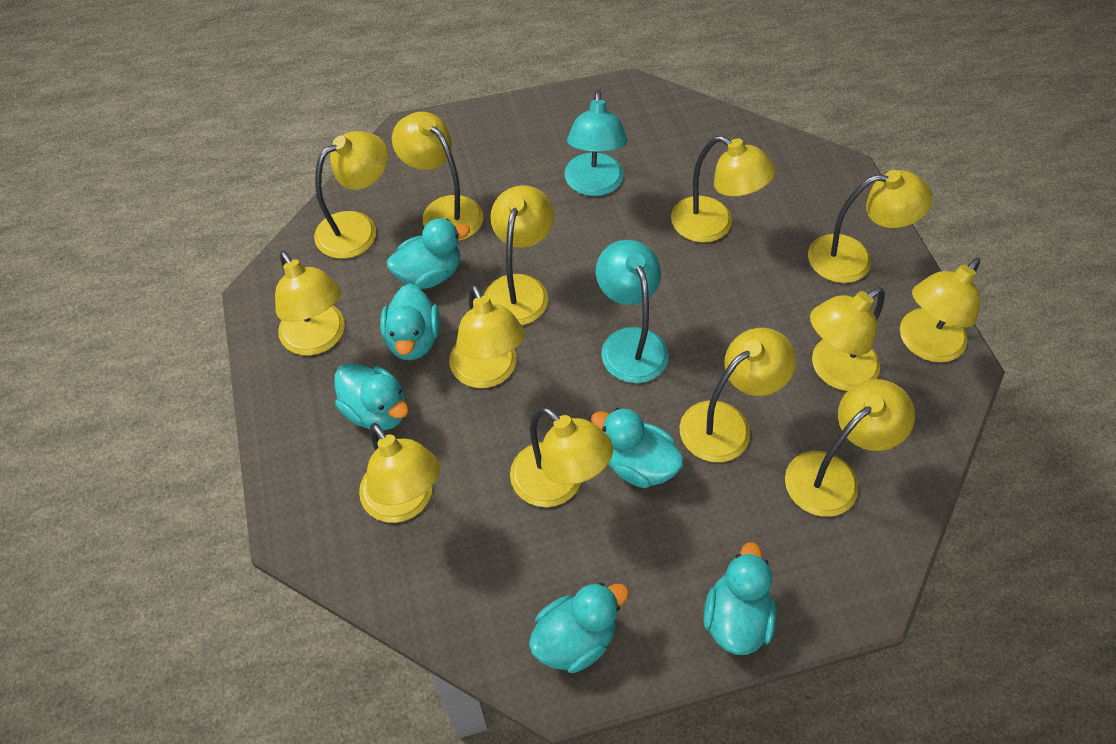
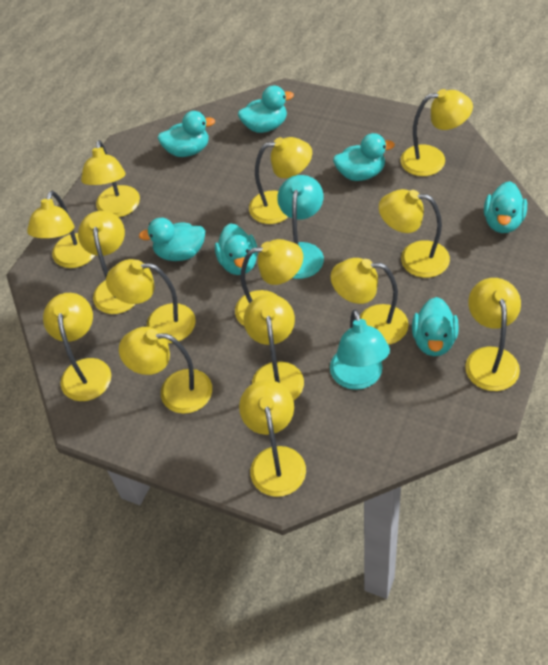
turquoise duck: 6 -> 7
yellow lamp: 13 -> 14

